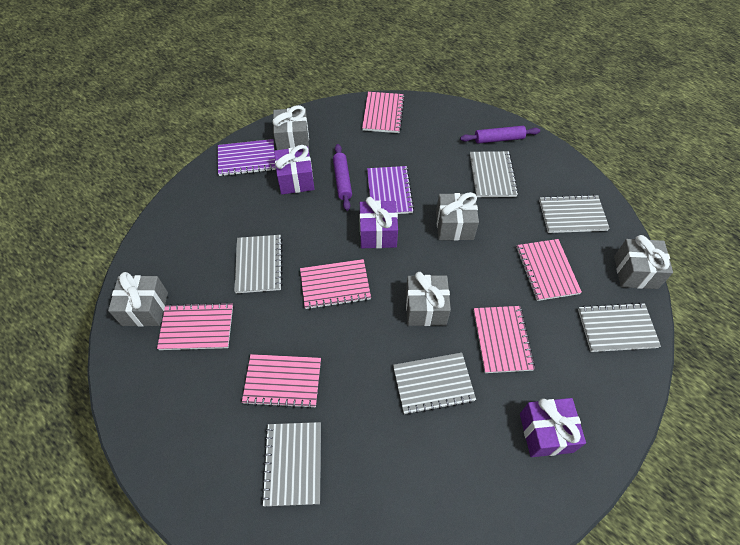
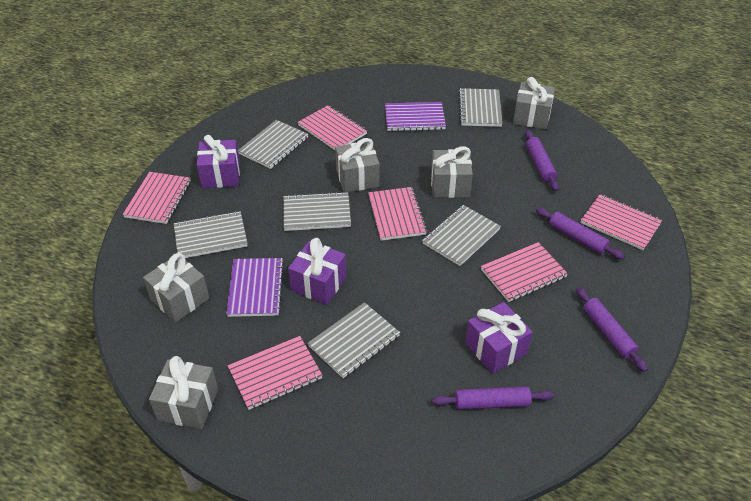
purple rolling pin: 2 -> 4

